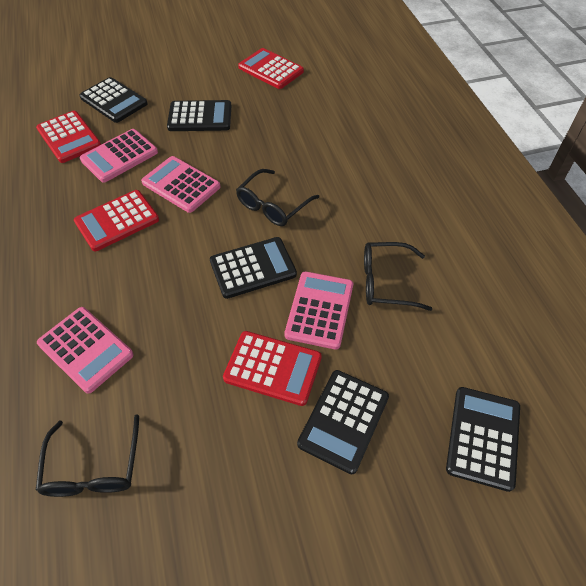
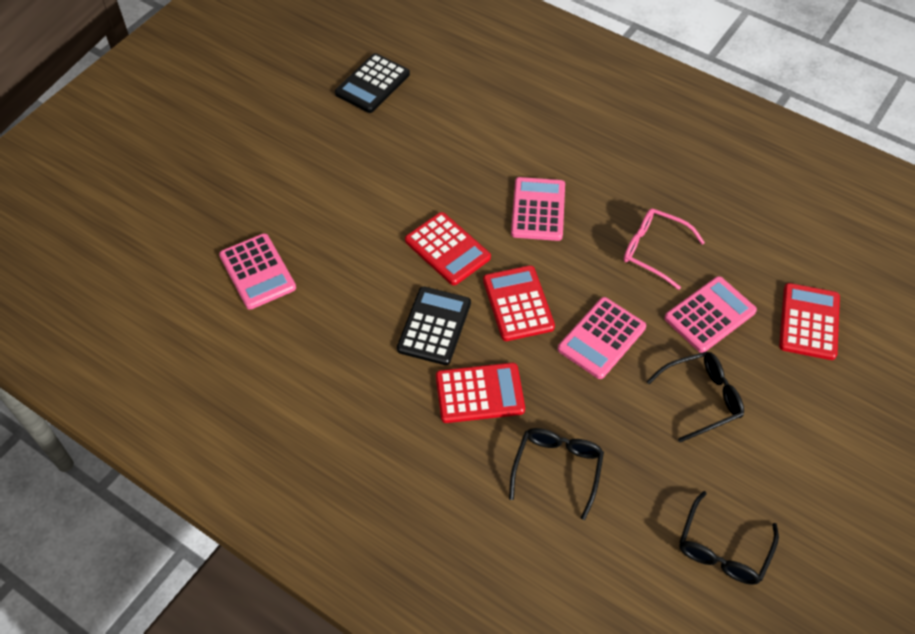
black calculator: 5 -> 2
pink glasses: 0 -> 1

